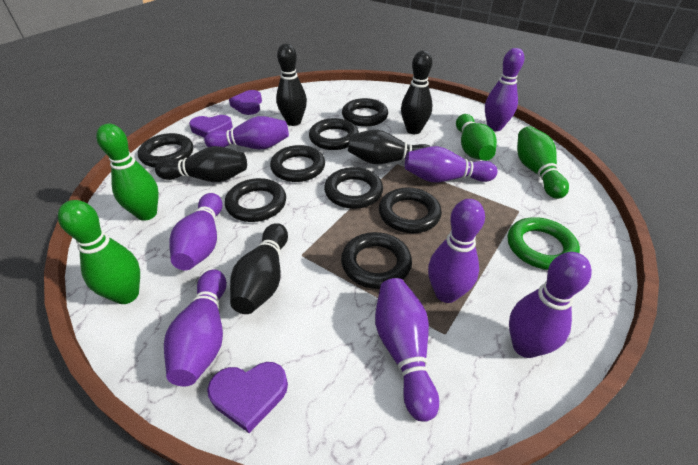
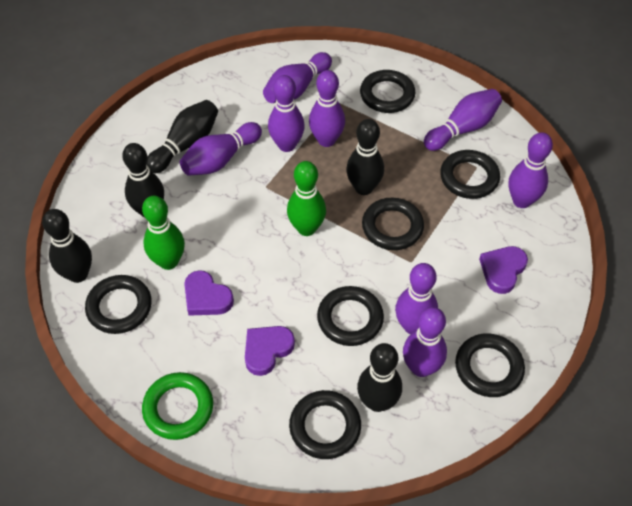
black ring: 8 -> 7
green bowling pin: 4 -> 2

